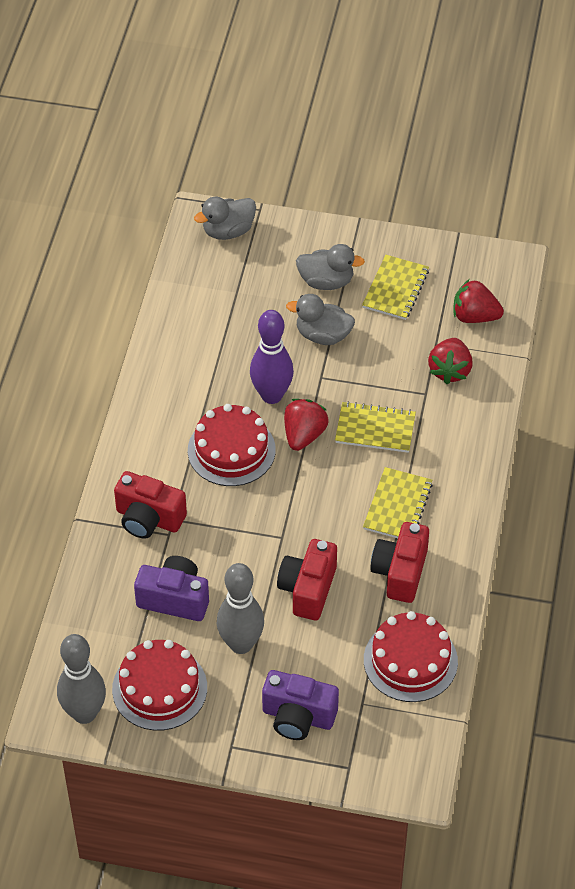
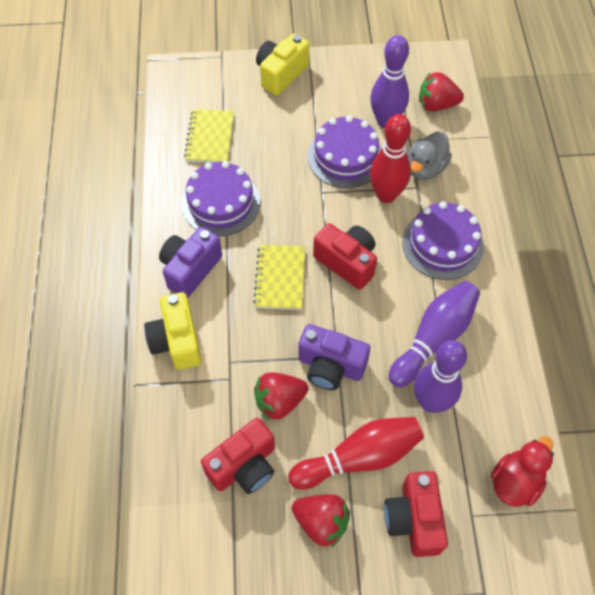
grey bowling pin: 2 -> 0
grey duck: 3 -> 1
purple bowling pin: 1 -> 3
purple cake: 0 -> 3
red bowling pin: 0 -> 2
red cake: 3 -> 0
red duck: 0 -> 1
yellow camera: 0 -> 2
yellow notebook: 3 -> 2

